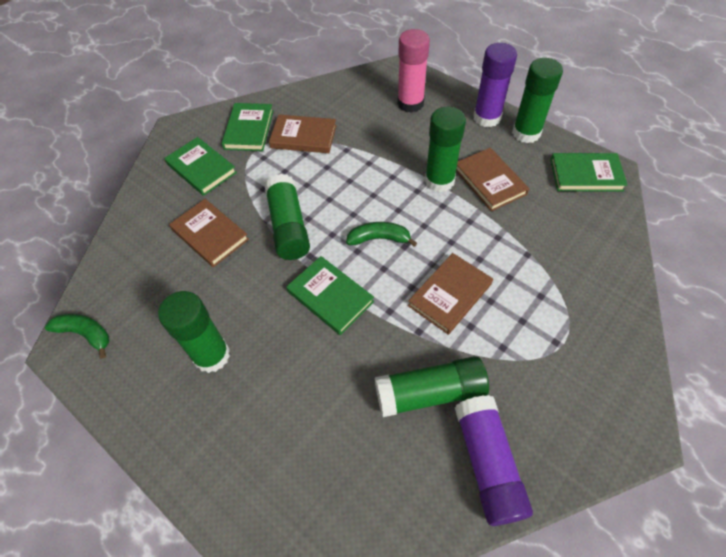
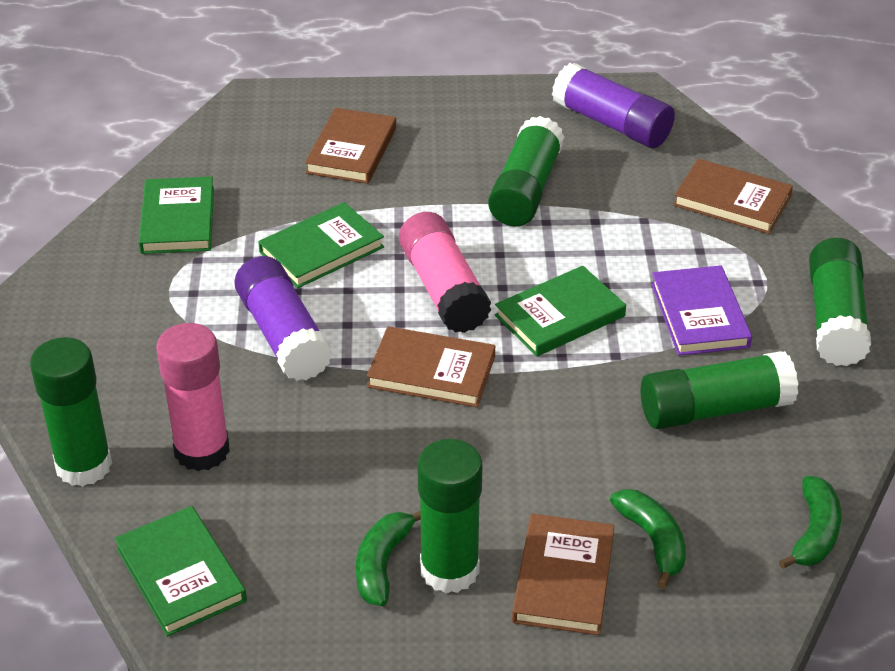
green banana: 2 -> 3
pink glue stick: 1 -> 2
purple book: 0 -> 1

